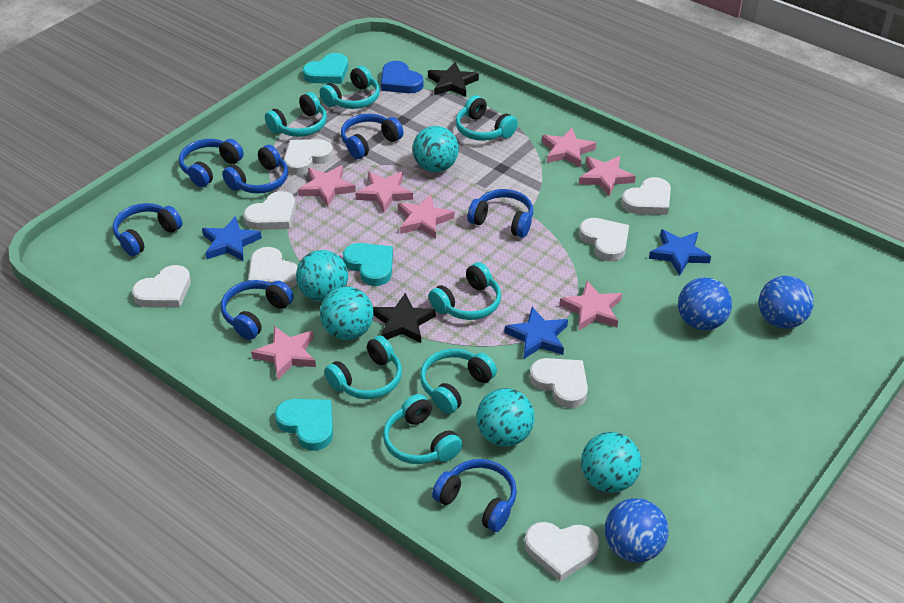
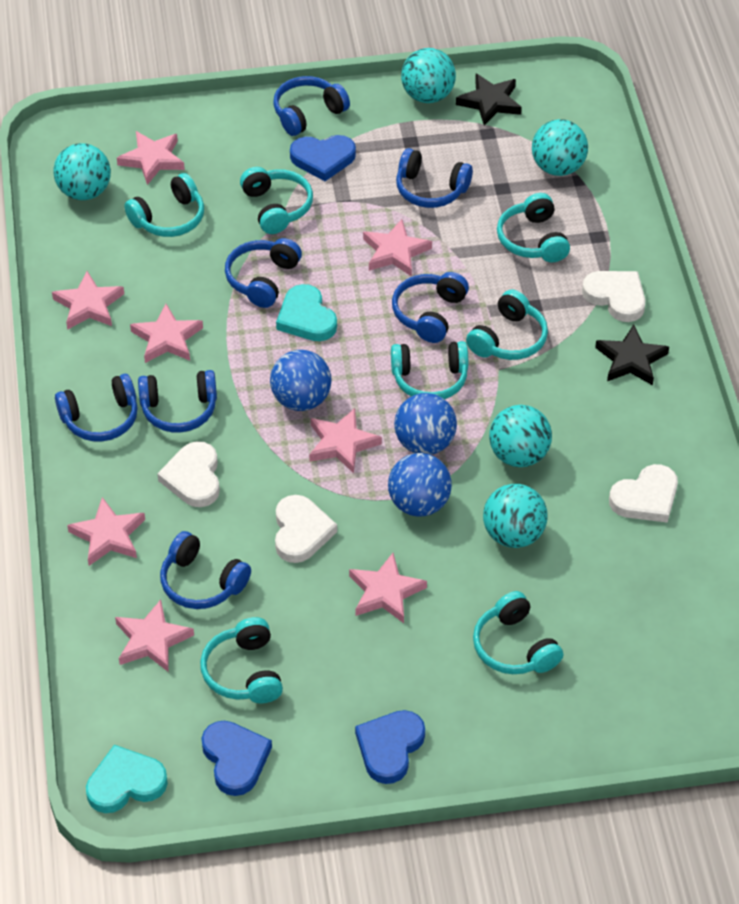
blue heart: 1 -> 3
blue star: 3 -> 0
pink star: 7 -> 8
turquoise heart: 3 -> 2
white heart: 8 -> 4

